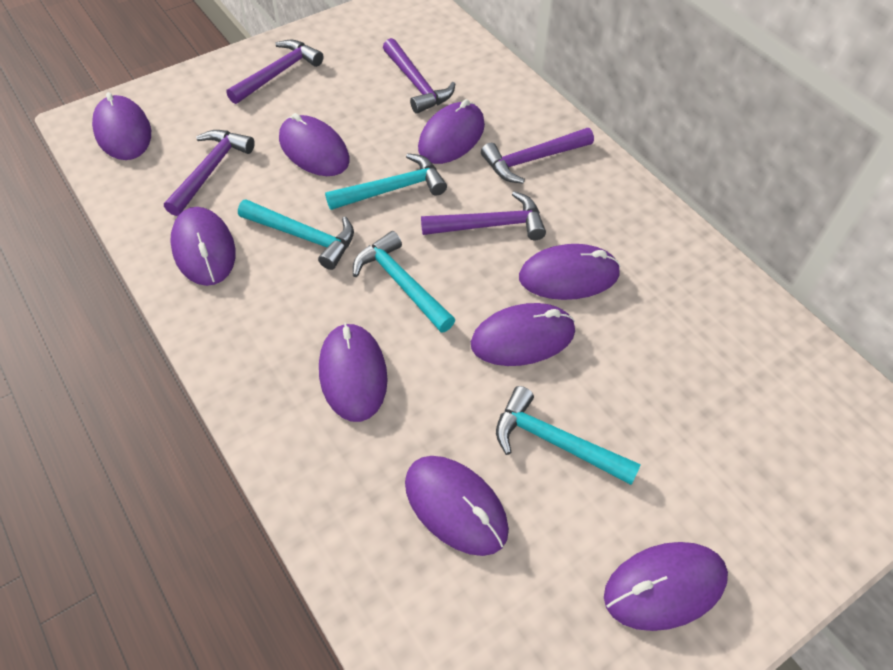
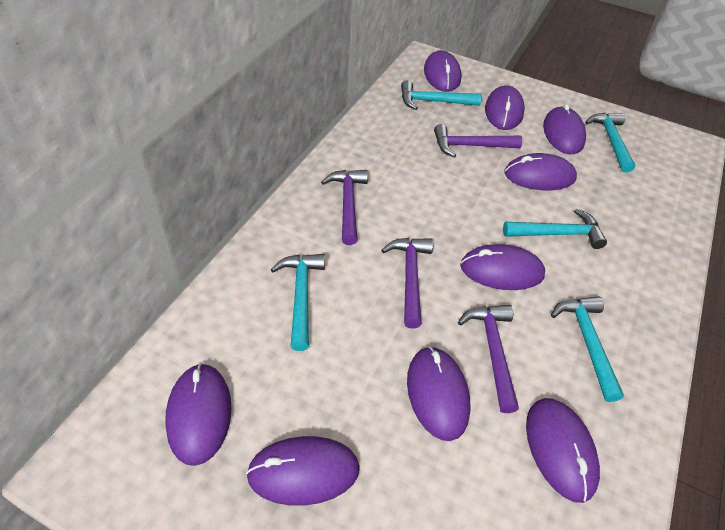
purple hammer: 5 -> 4
turquoise hammer: 4 -> 5

